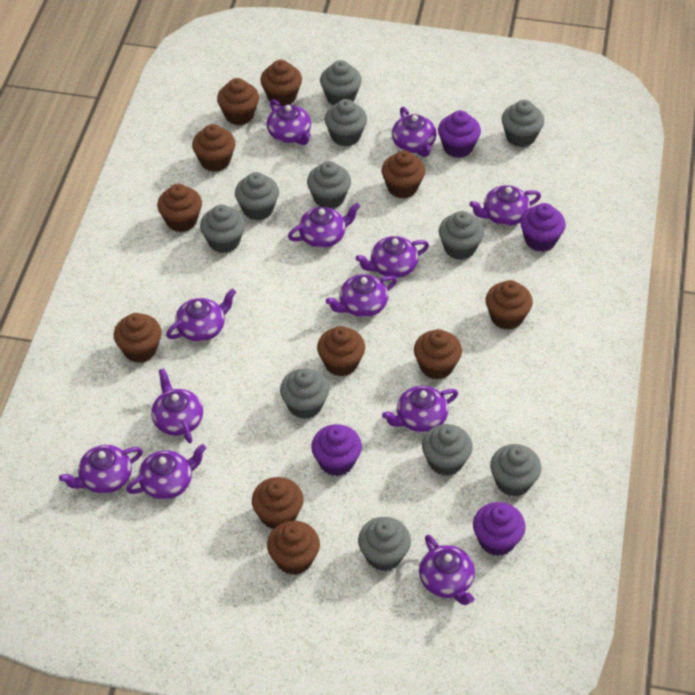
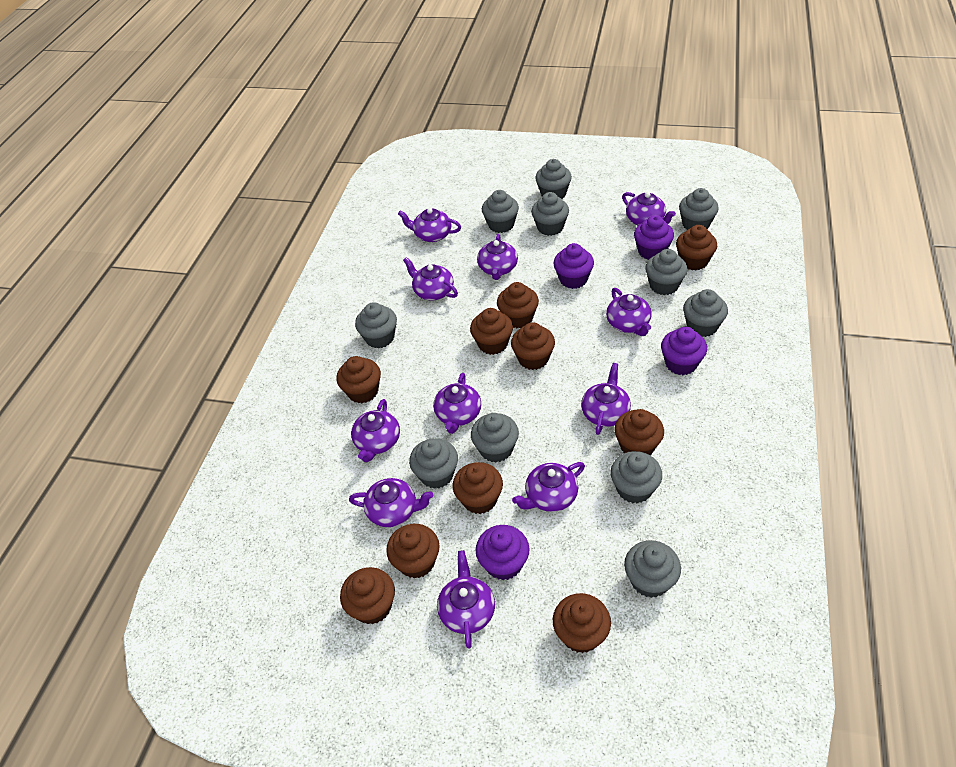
brown cupcake: 11 -> 10
purple teapot: 12 -> 11

